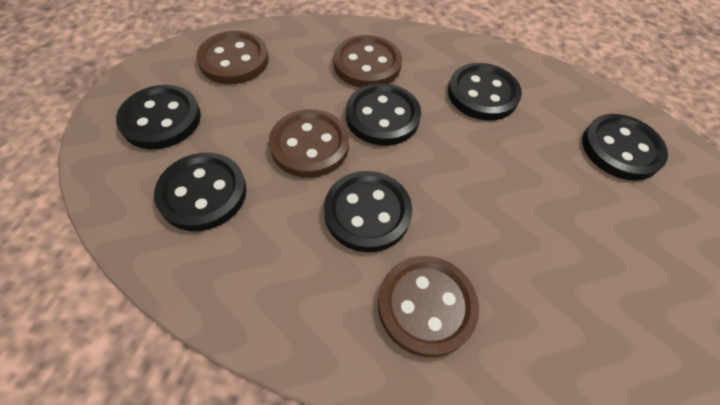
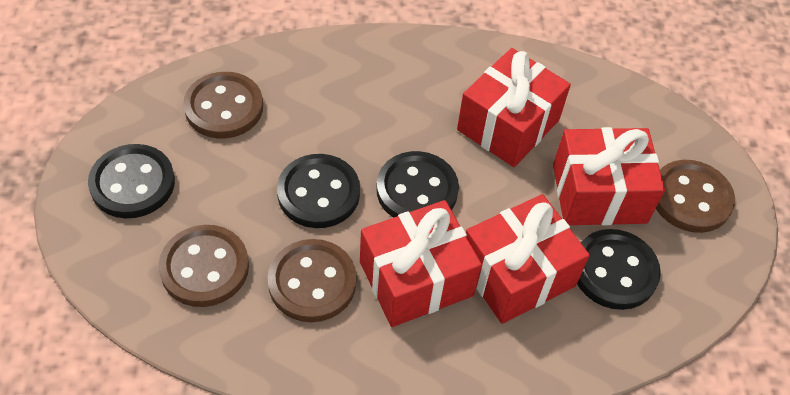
black button: 6 -> 4
red gift: 0 -> 4

